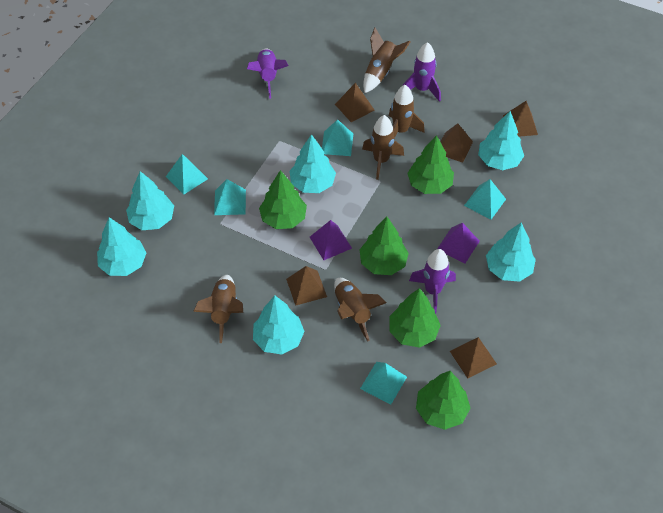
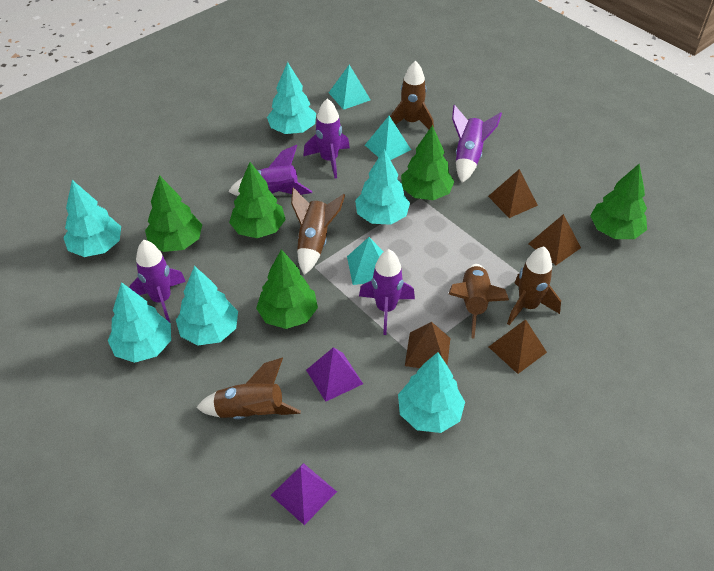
brown pyramid: 5 -> 4
purple rocket: 3 -> 5
turquoise pyramid: 5 -> 3

